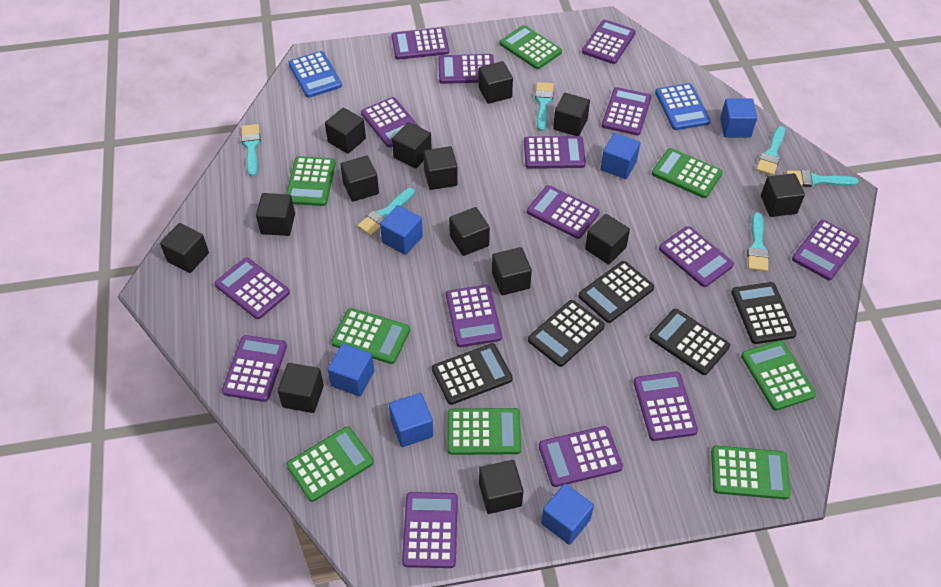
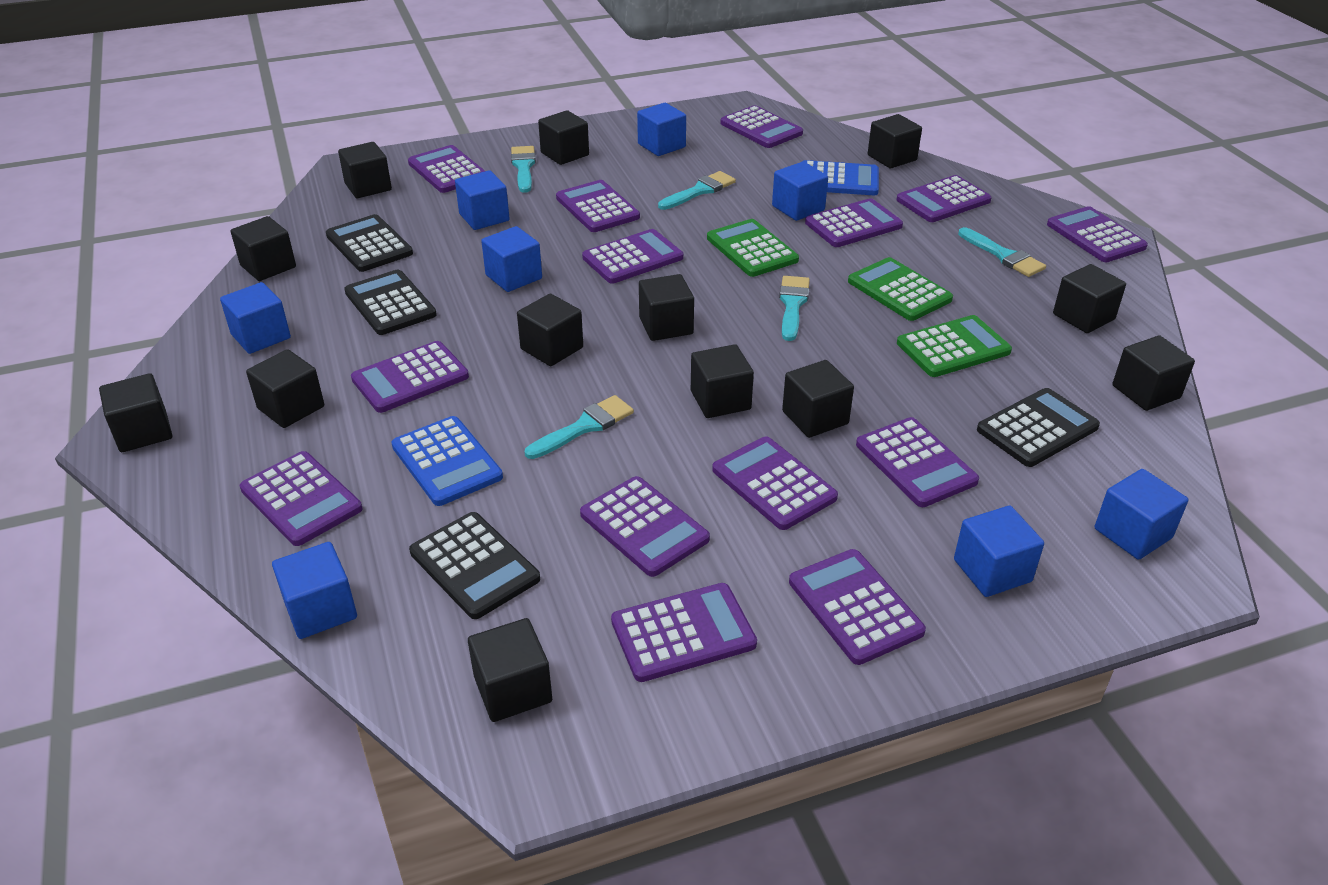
black calculator: 5 -> 4
black cube: 14 -> 13
blue cube: 6 -> 8
green calculator: 8 -> 3
purple calculator: 15 -> 14
turquoise brush: 6 -> 5

